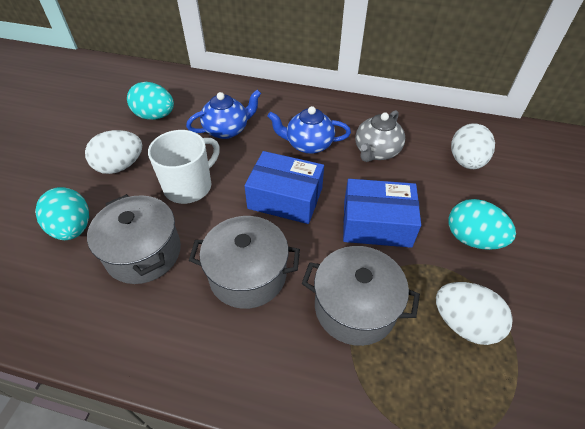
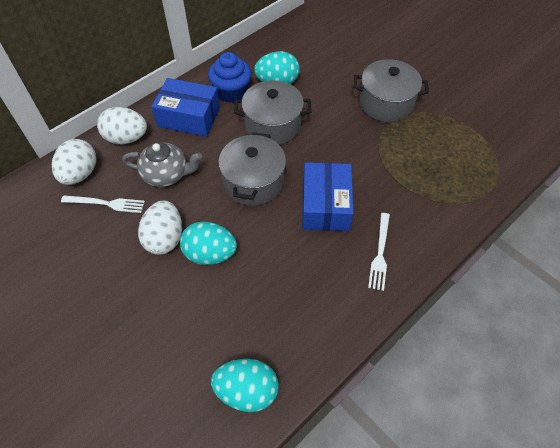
blue cupcake: 0 -> 1
blue teapot: 2 -> 0
white fork: 0 -> 2
white mug: 1 -> 0

